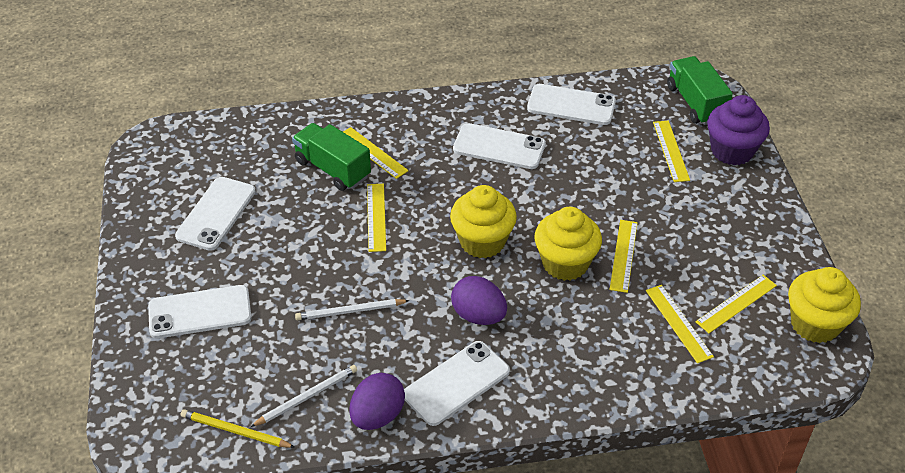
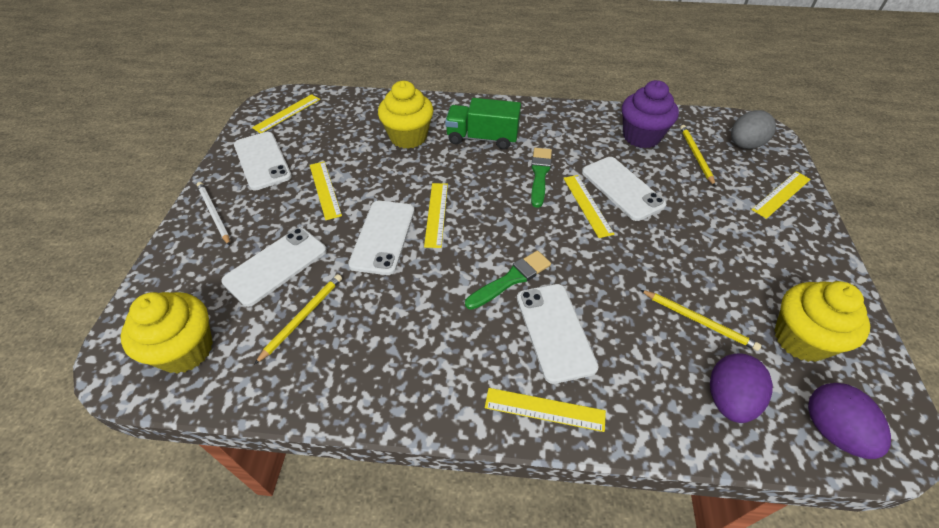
green brush: 0 -> 2
green truck: 2 -> 1
grey egg: 0 -> 1
white pencil: 2 -> 1
yellow pencil: 1 -> 3

